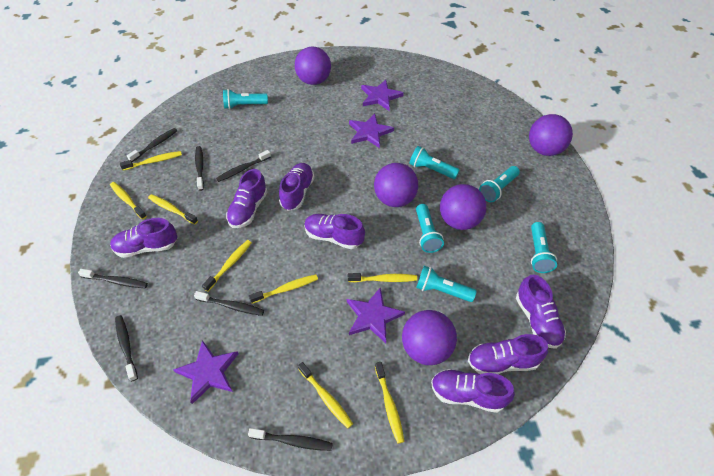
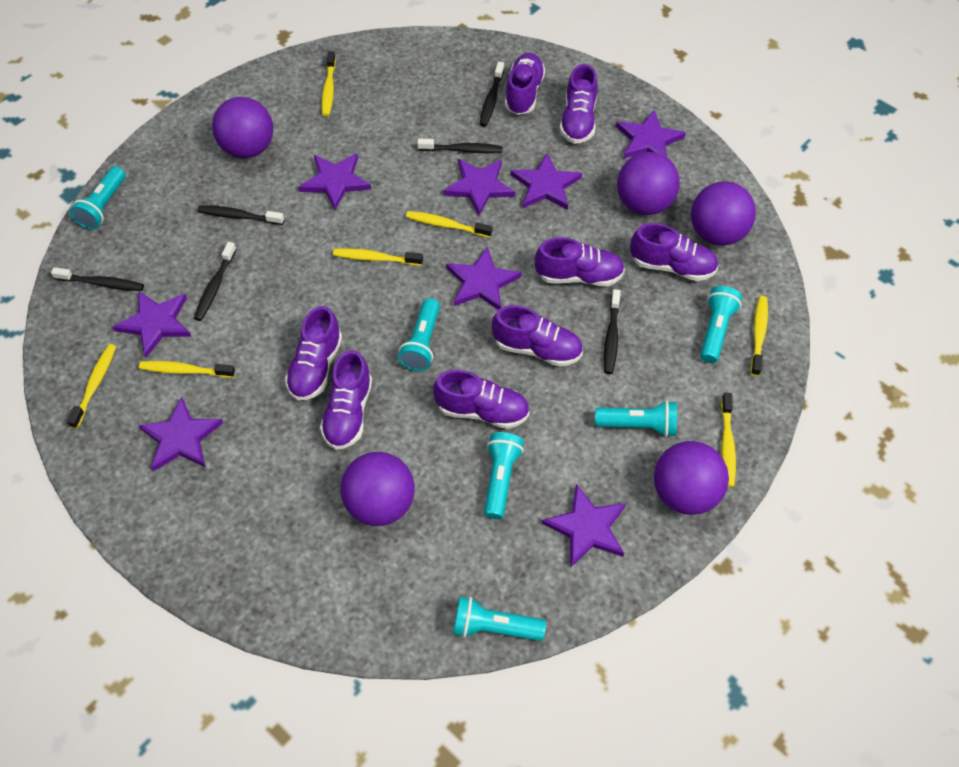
black toothbrush: 7 -> 6
purple shoe: 7 -> 8
purple star: 4 -> 8
yellow toothbrush: 8 -> 7

